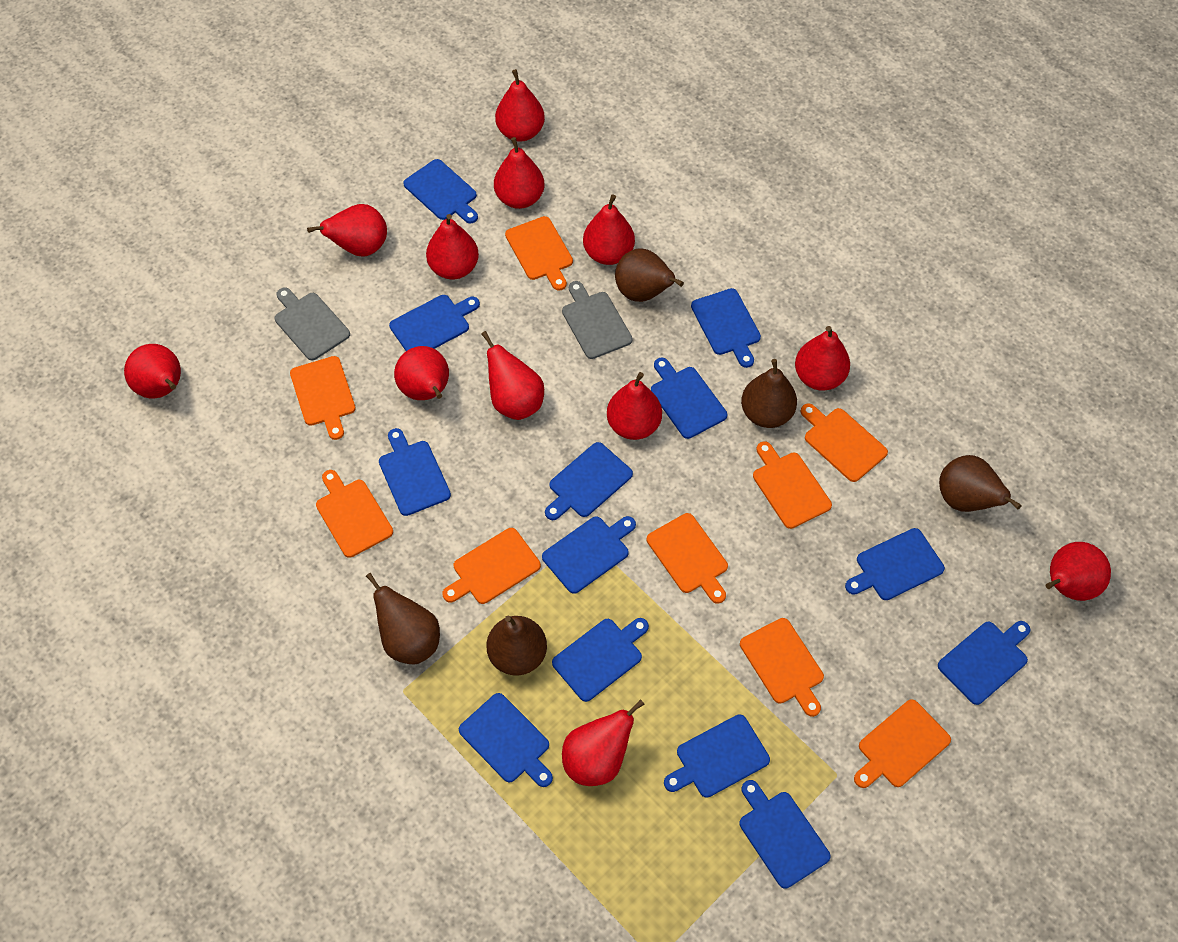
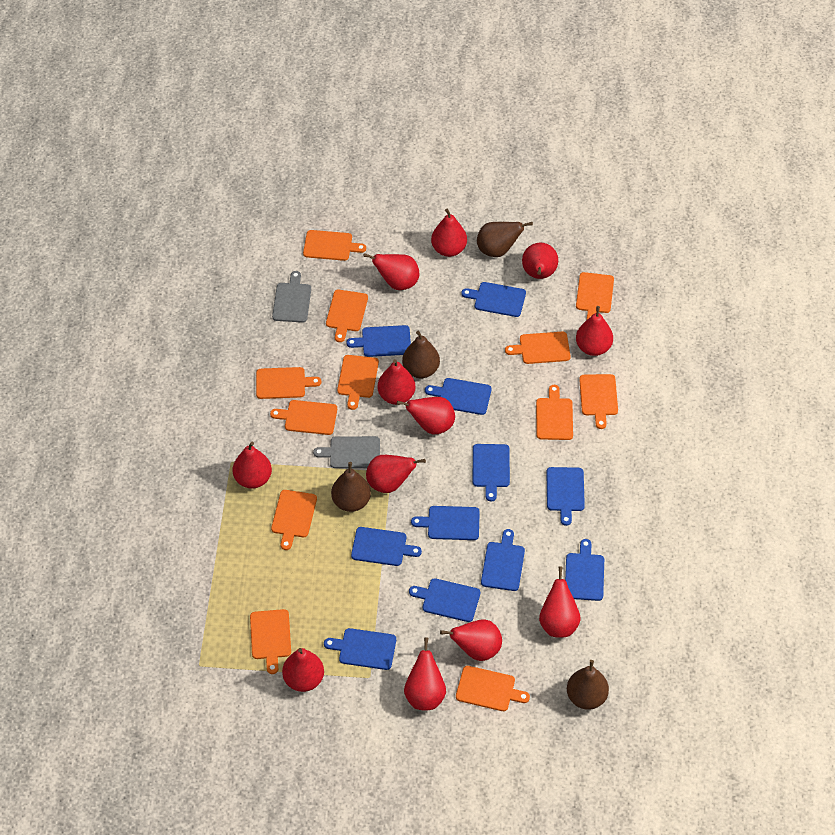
blue cutting board: 13 -> 11
brown pear: 5 -> 4
orange cutting board: 9 -> 12

